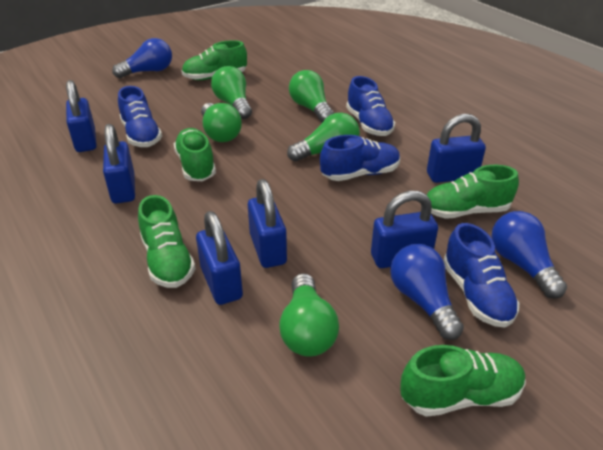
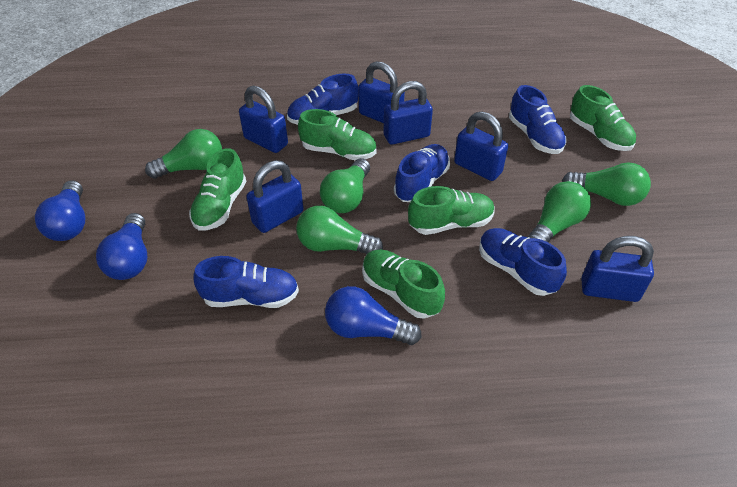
blue shoe: 4 -> 5

